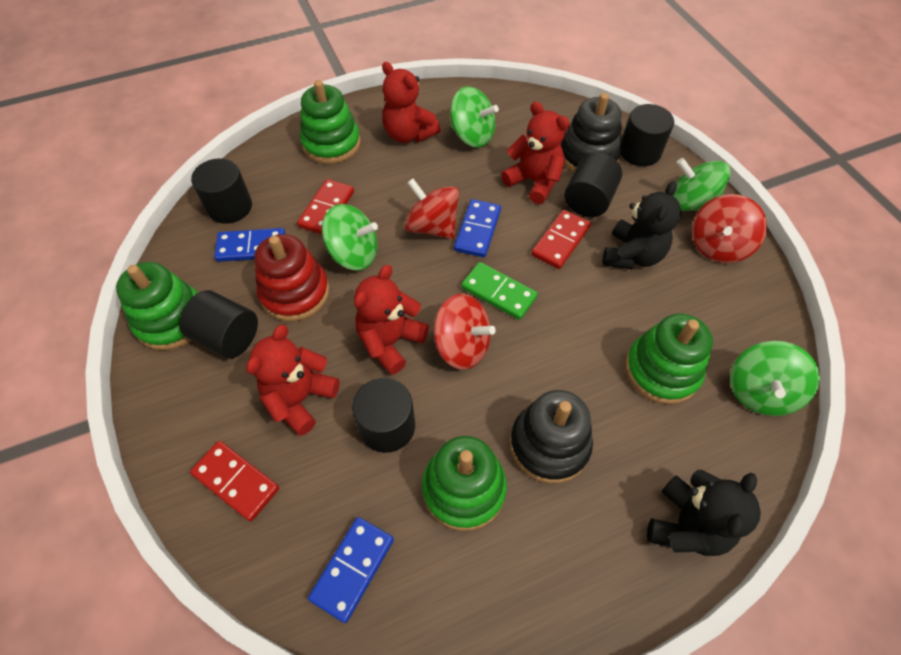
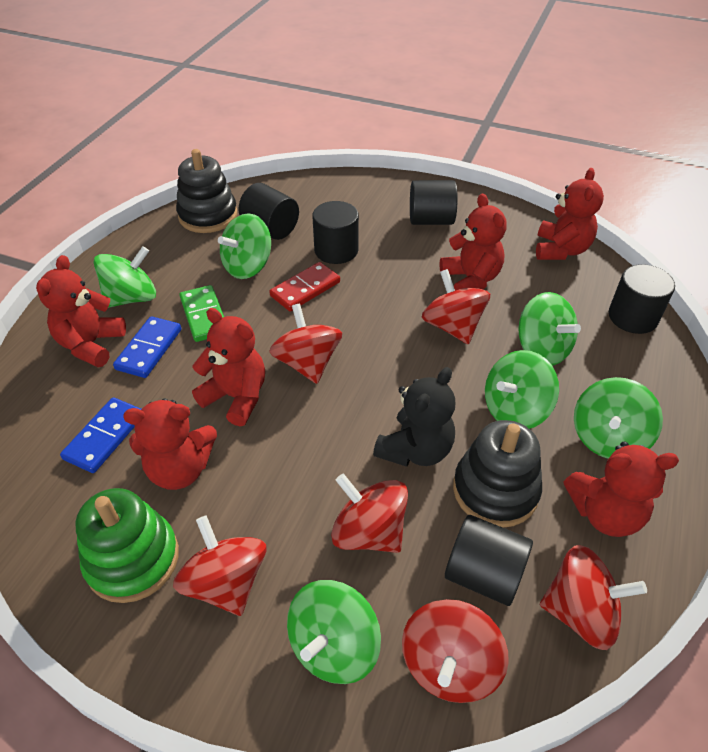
black teddy bear: 2 -> 1
blue domino: 3 -> 2
green spinning top: 4 -> 6
green stacking toy: 4 -> 1
red domino: 3 -> 1
red spinning top: 3 -> 6
red stacking toy: 1 -> 0
red teddy bear: 4 -> 6

